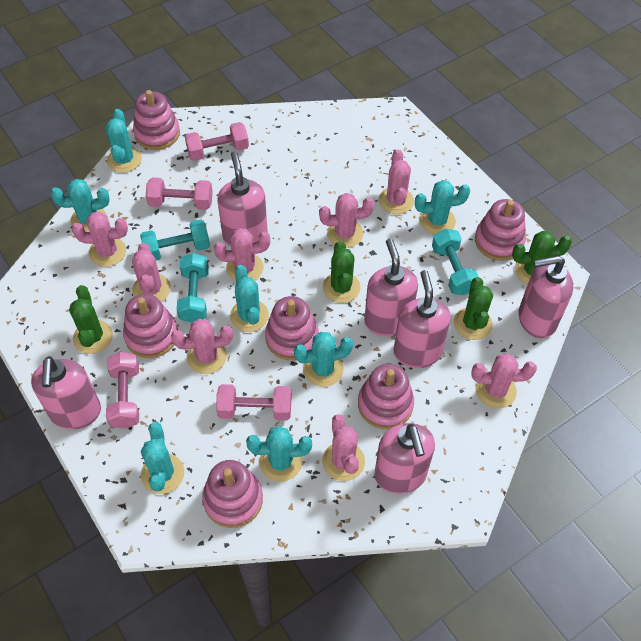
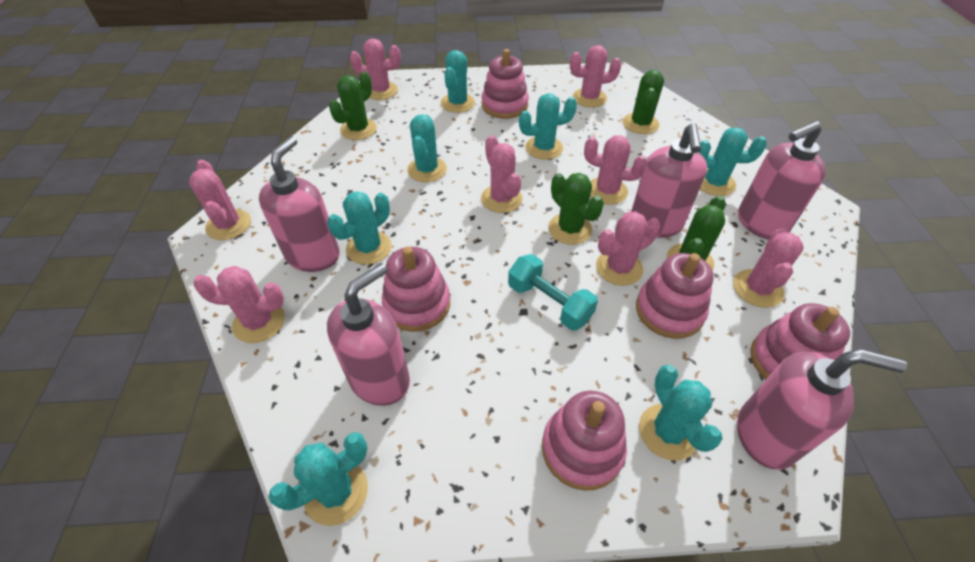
pink dumbbell: 4 -> 0
pink soap dispenser: 6 -> 5
pink stacking toy: 6 -> 5
turquoise dumbbell: 3 -> 1

